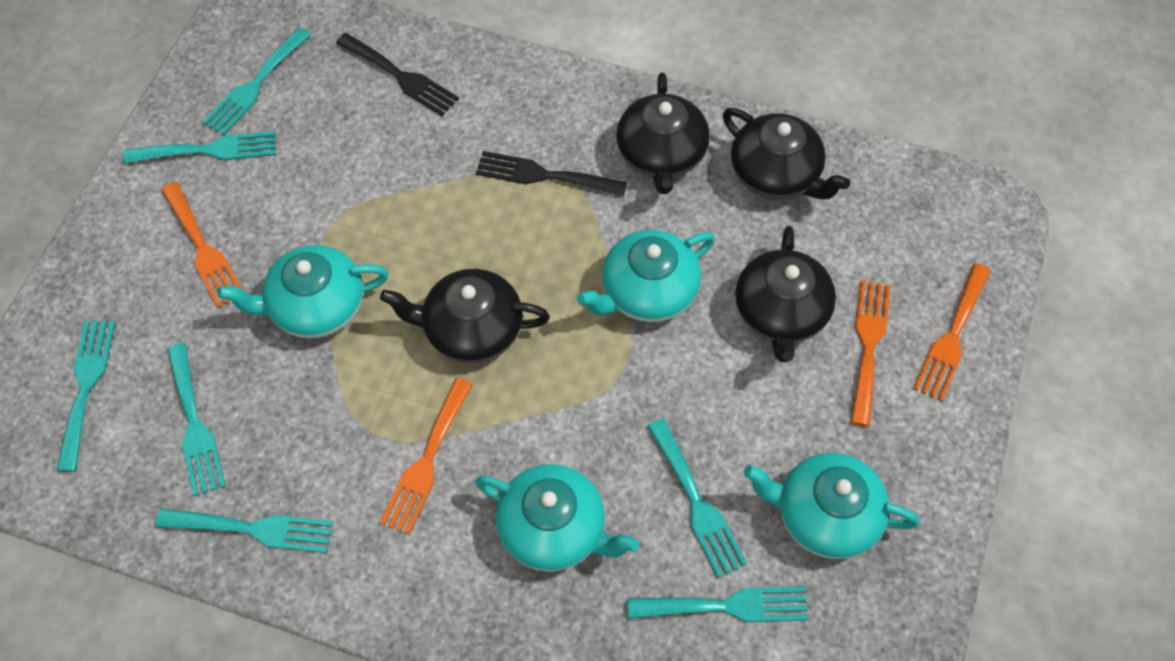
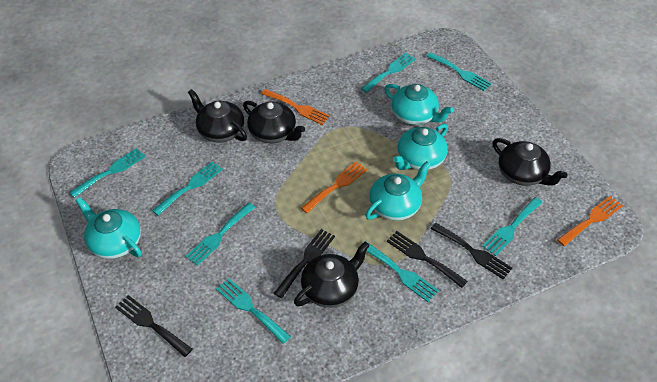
black fork: 2 -> 4
orange fork: 4 -> 3
turquoise fork: 7 -> 8

